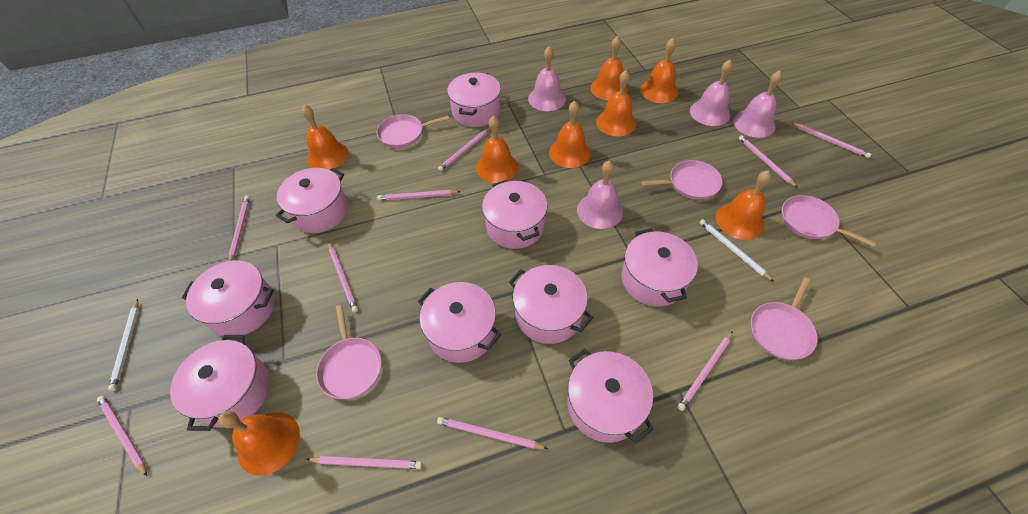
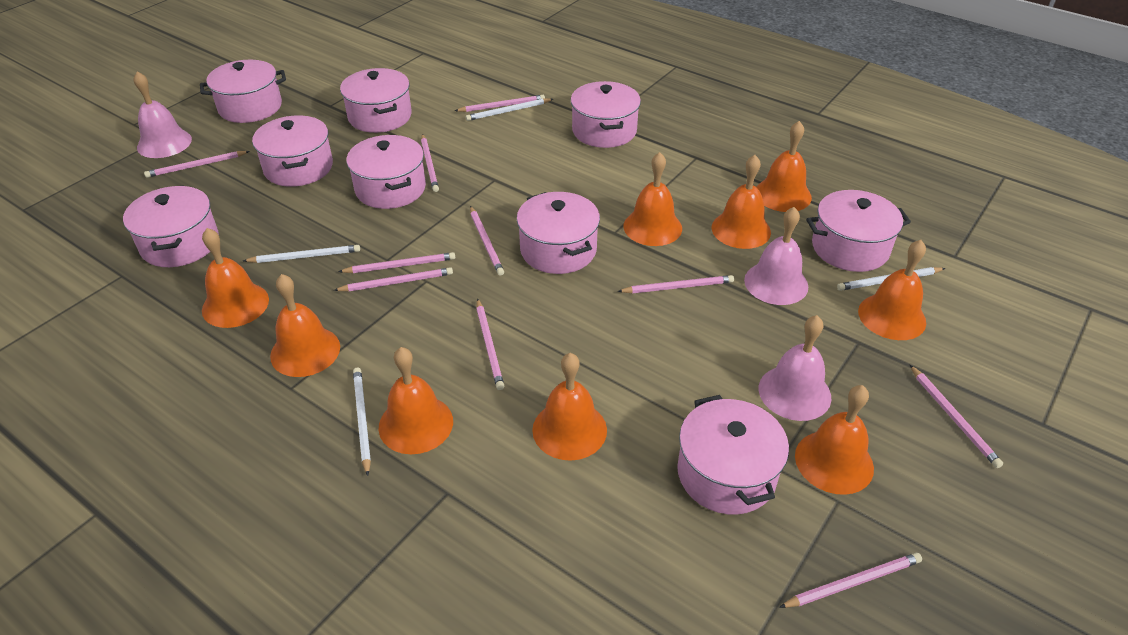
orange bell: 8 -> 9
pink bell: 4 -> 3
pink pan: 5 -> 0
white pencil: 2 -> 4

